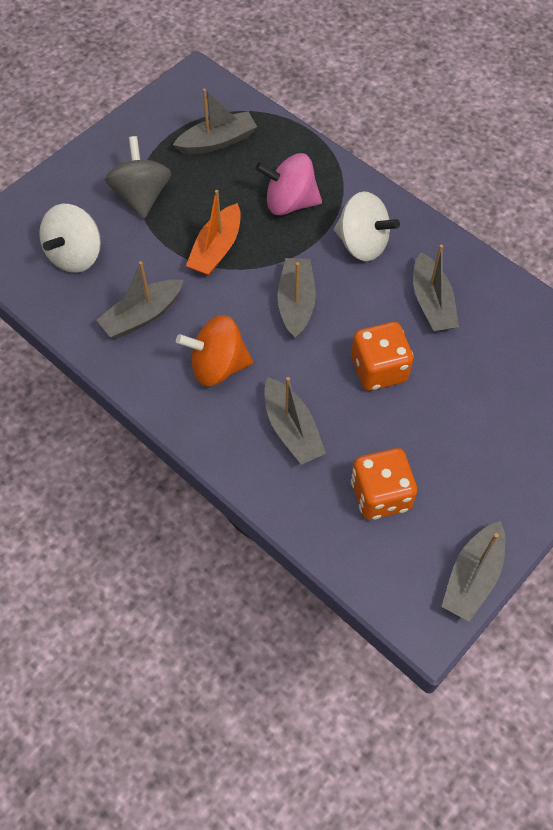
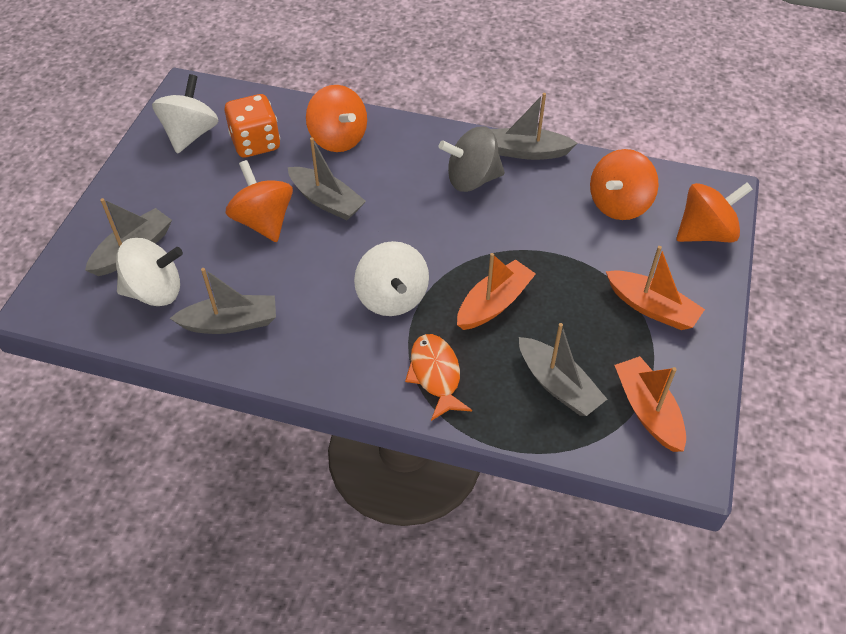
grey boat: 6 -> 5
orange boat: 1 -> 3
orange dice: 2 -> 1
orange fish: 0 -> 1
orange spinning top: 1 -> 4
pink spinning top: 1 -> 0
white spinning top: 2 -> 3

